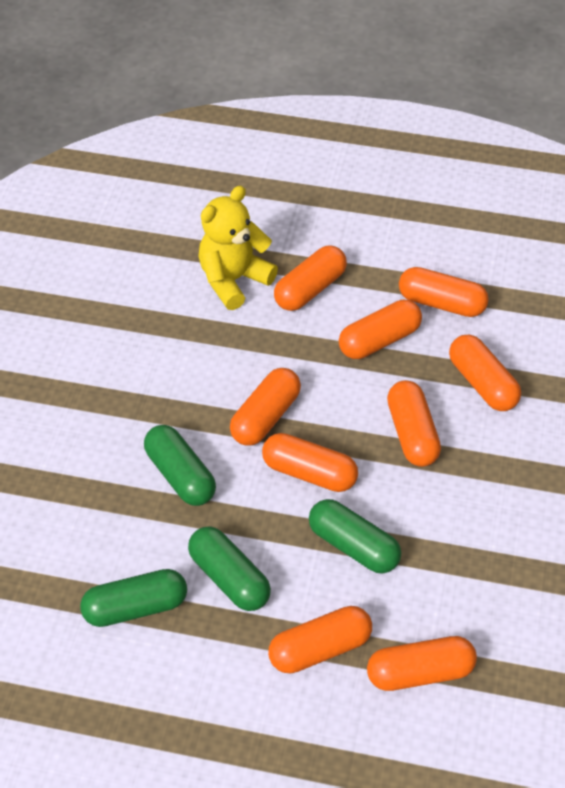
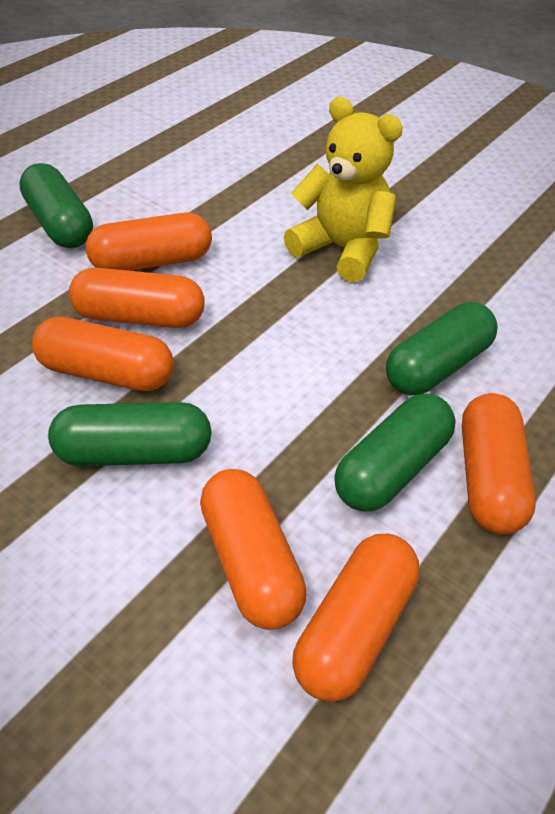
orange capsule: 9 -> 6

